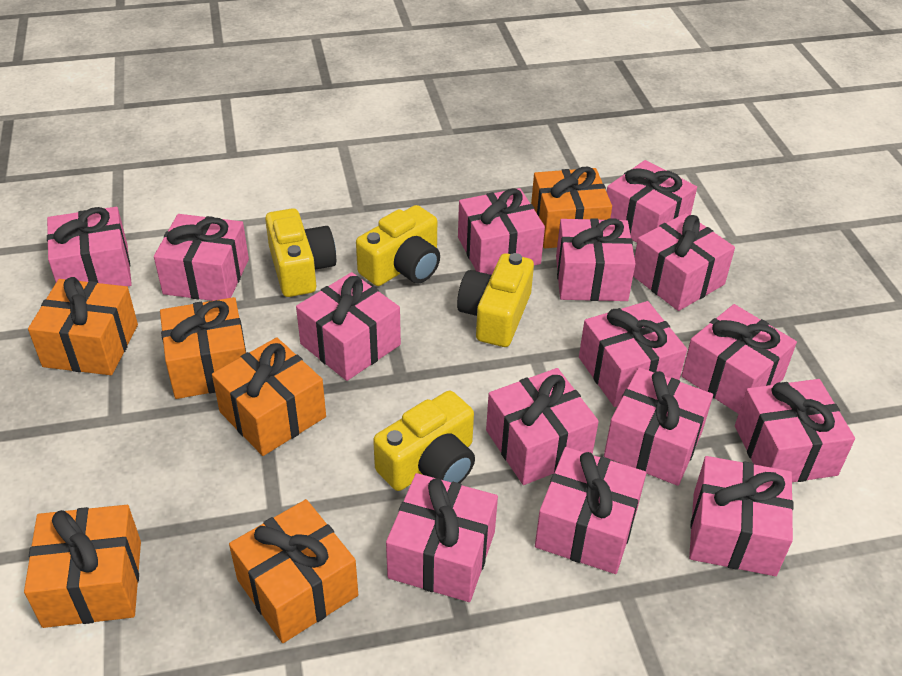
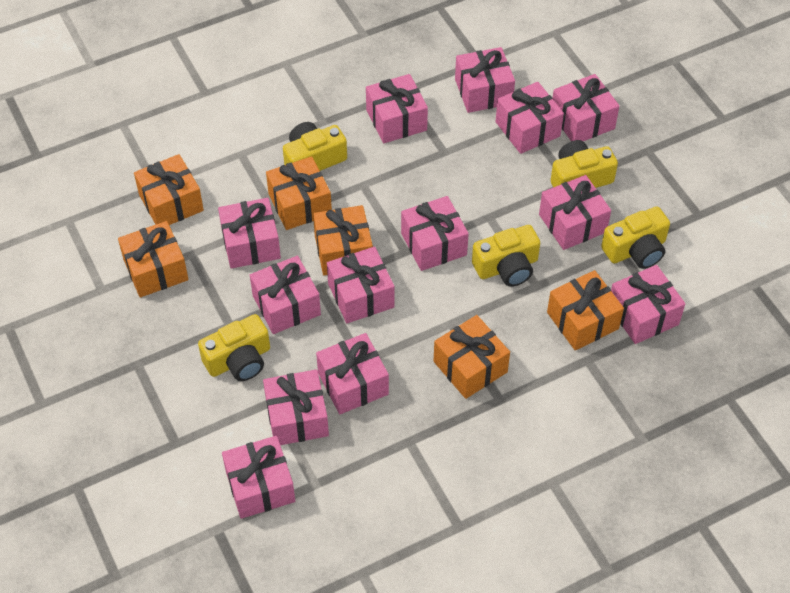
pink gift: 15 -> 13
yellow camera: 4 -> 5

